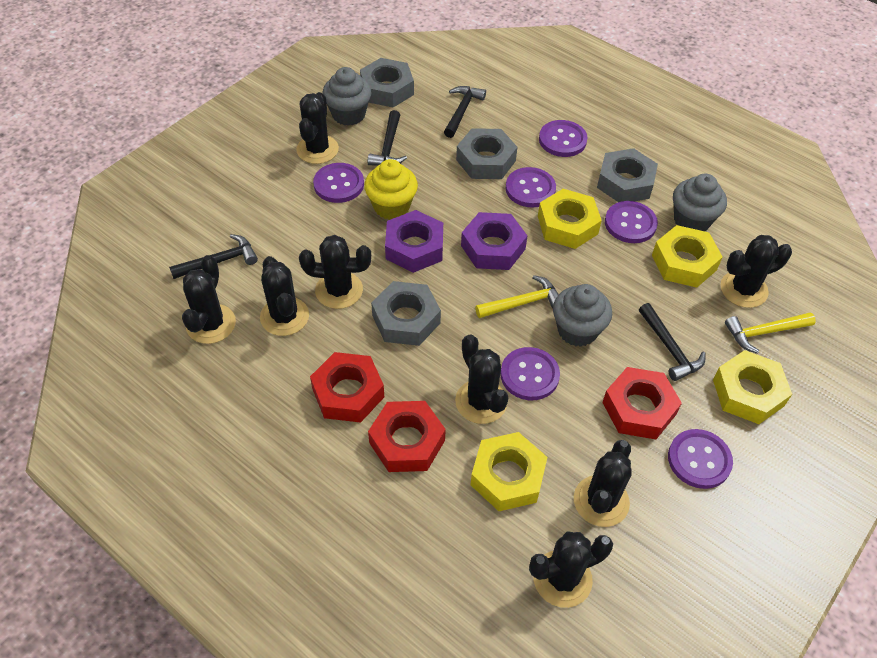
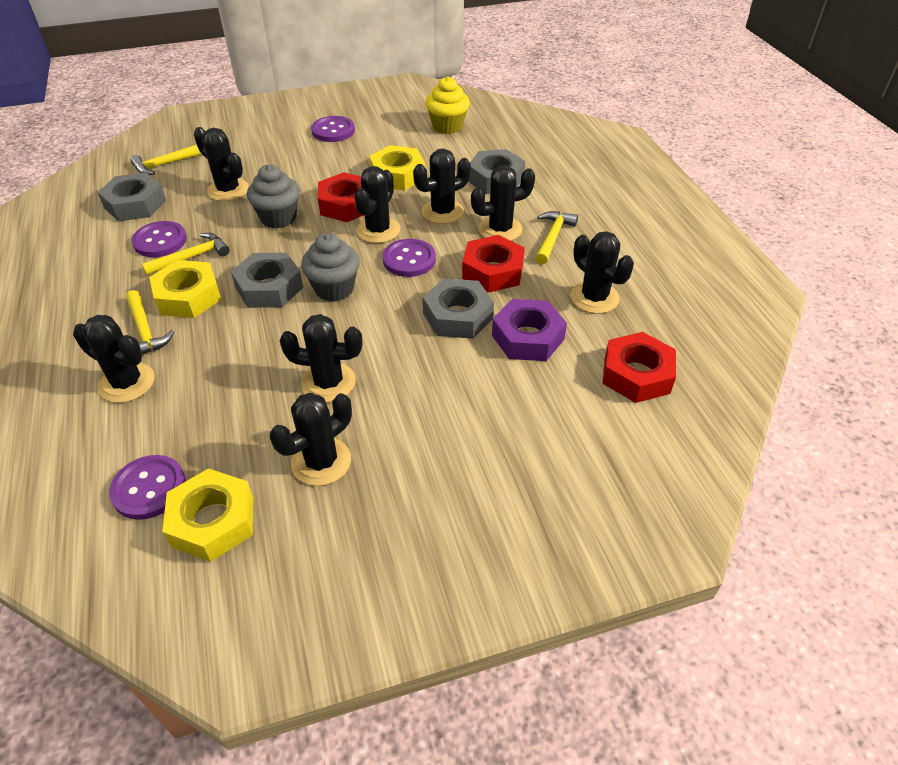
black hammer: 4 -> 0
grey cupcake: 3 -> 2
purple button: 6 -> 4
purple nut: 2 -> 1
yellow hammer: 2 -> 4
yellow nut: 4 -> 3

